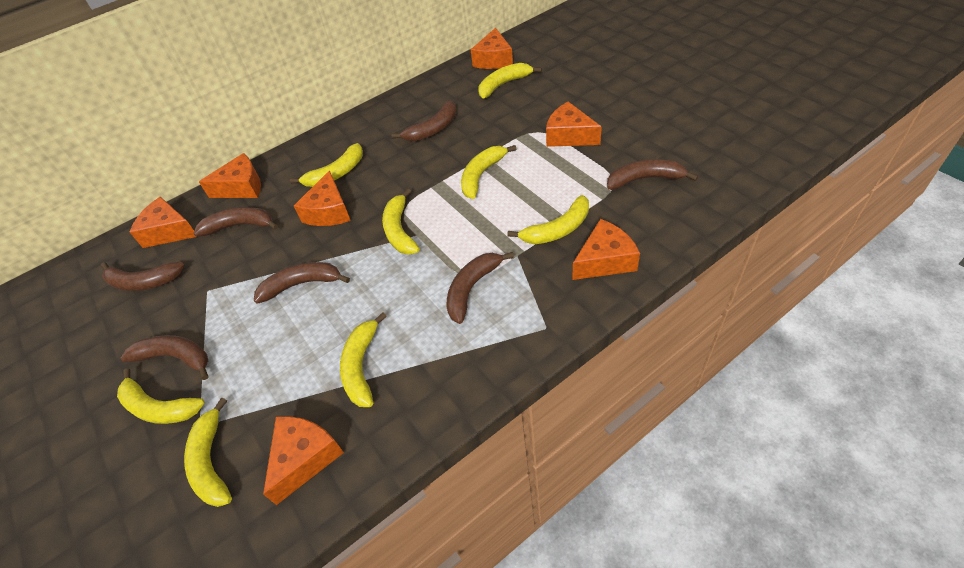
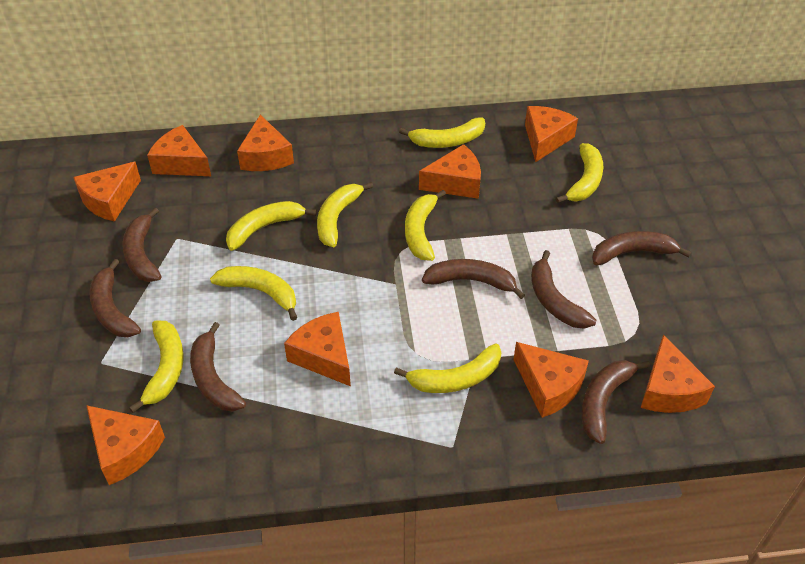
orange cheese: 7 -> 9

